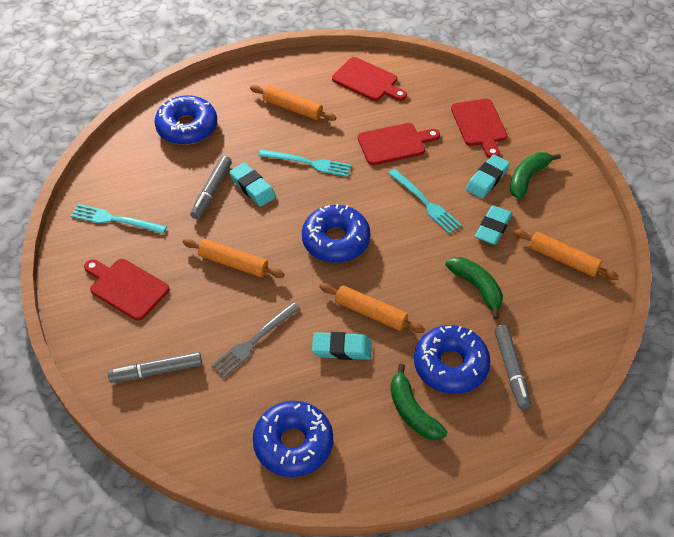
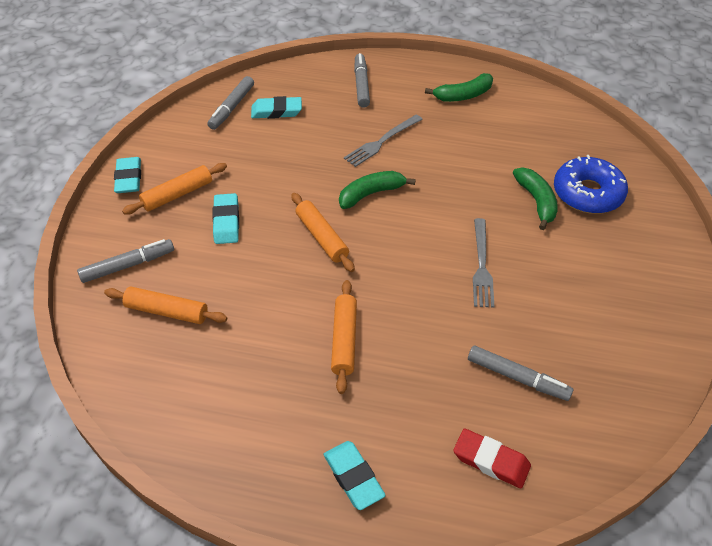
blue donut: 4 -> 1
grey fork: 1 -> 2
grey marker: 3 -> 4
red cutting board: 4 -> 0
red eraser: 0 -> 1
turquoise fork: 3 -> 0

